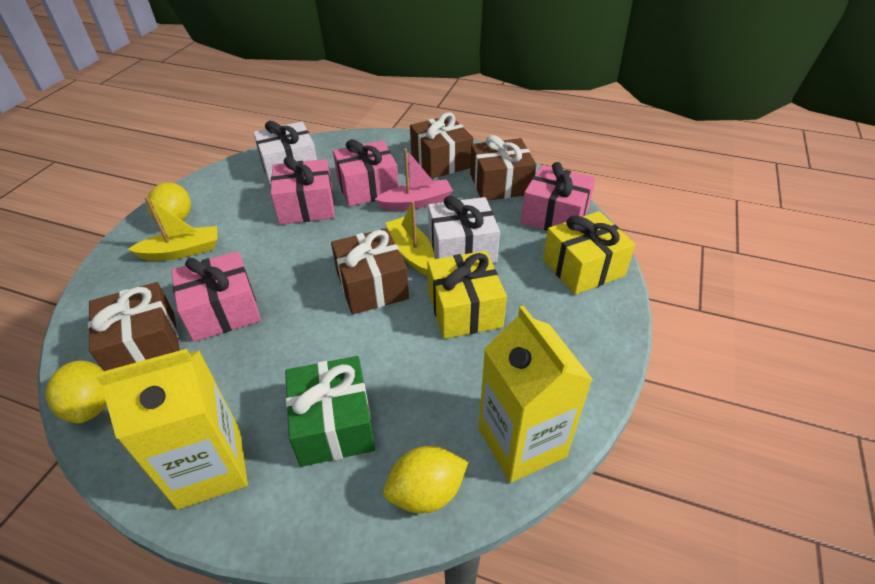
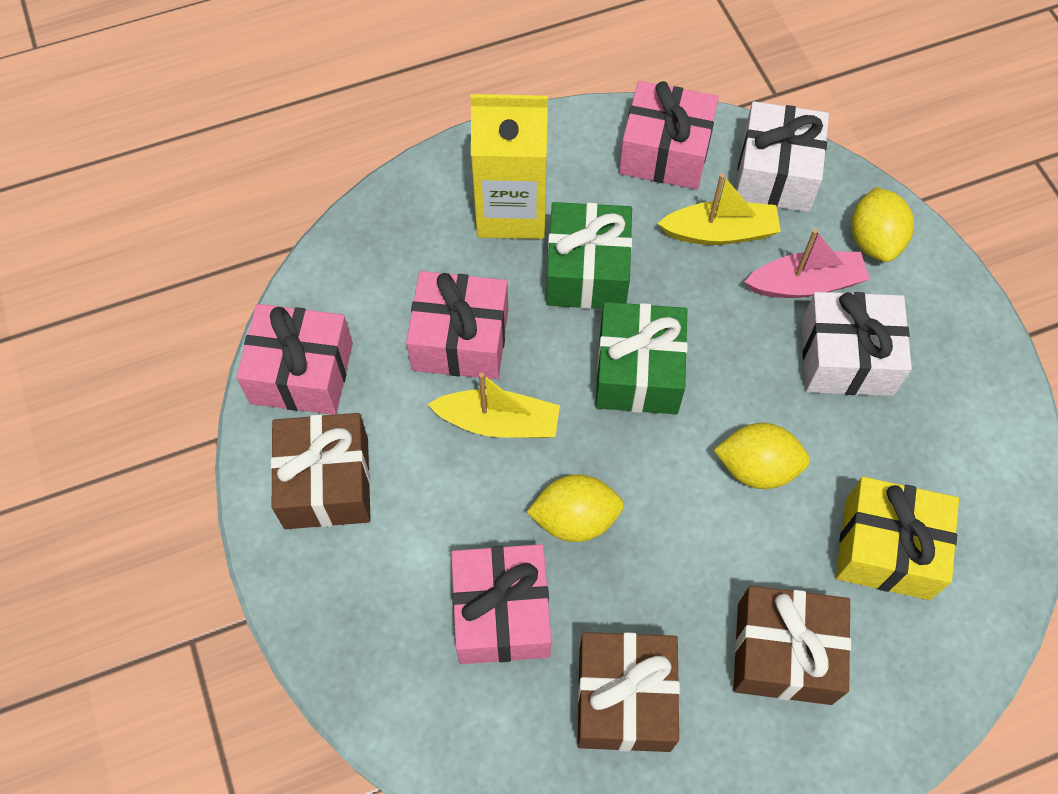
brown gift: 4 -> 3
green gift: 1 -> 2
yellow carton: 2 -> 1
yellow gift: 2 -> 1

